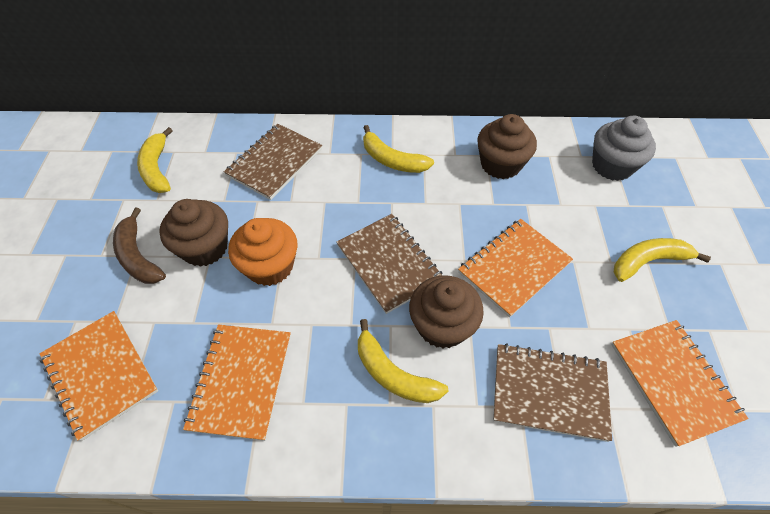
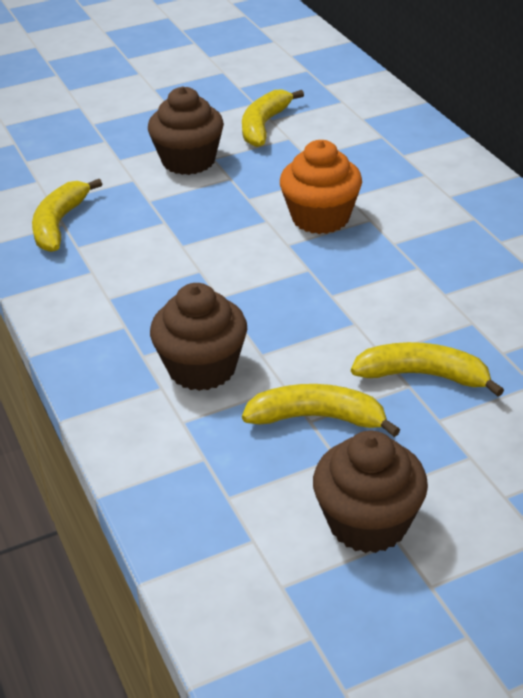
brown banana: 1 -> 0
brown notebook: 3 -> 0
grey cupcake: 1 -> 0
orange notebook: 4 -> 0

